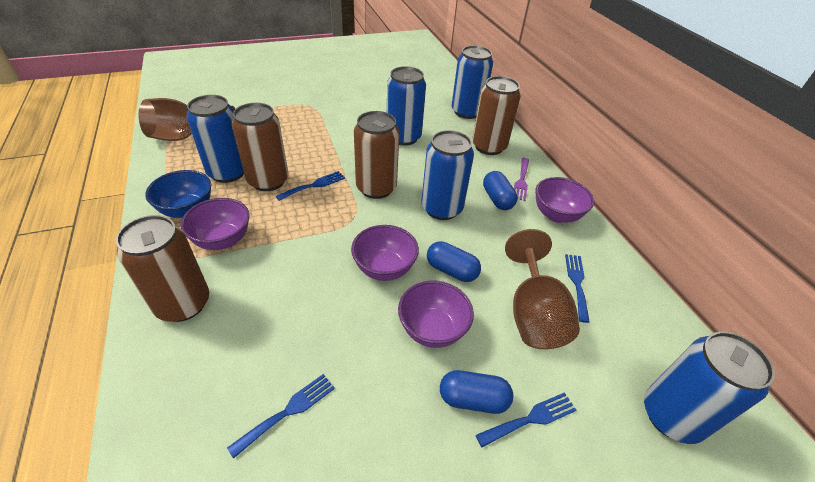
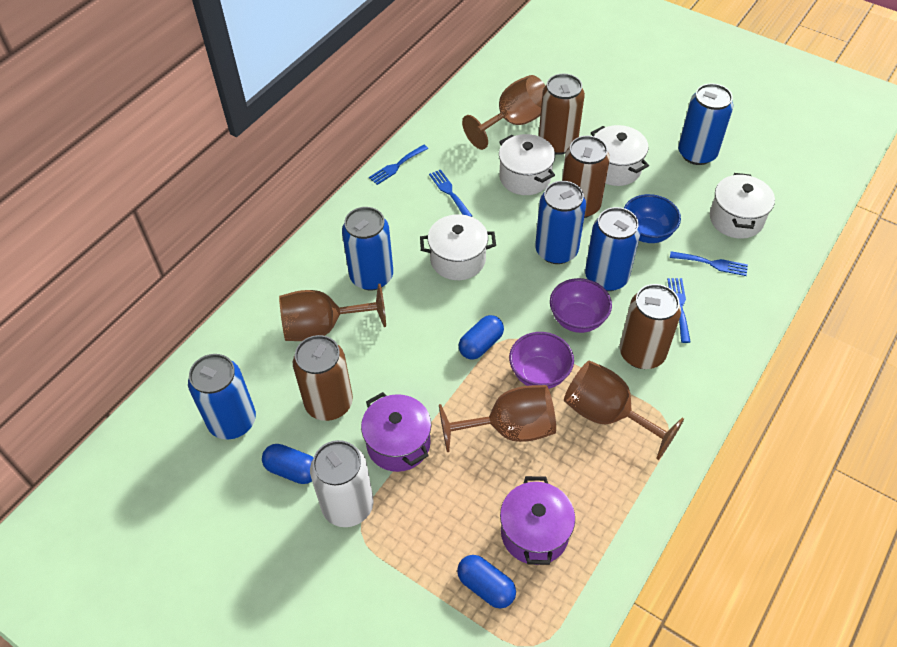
brown goblet: 2 -> 4
purple bowl: 4 -> 2
purple fork: 1 -> 0
purple pot: 0 -> 2
white can: 0 -> 1
white pot: 0 -> 4

